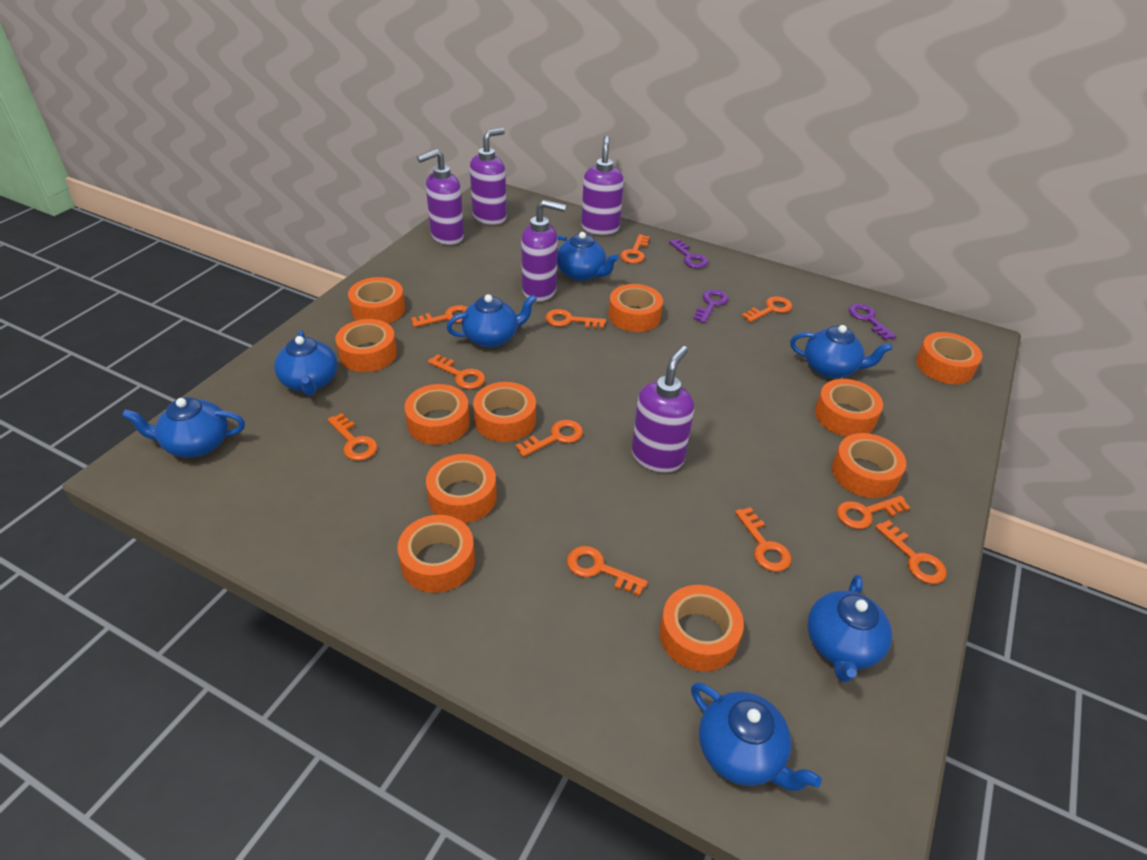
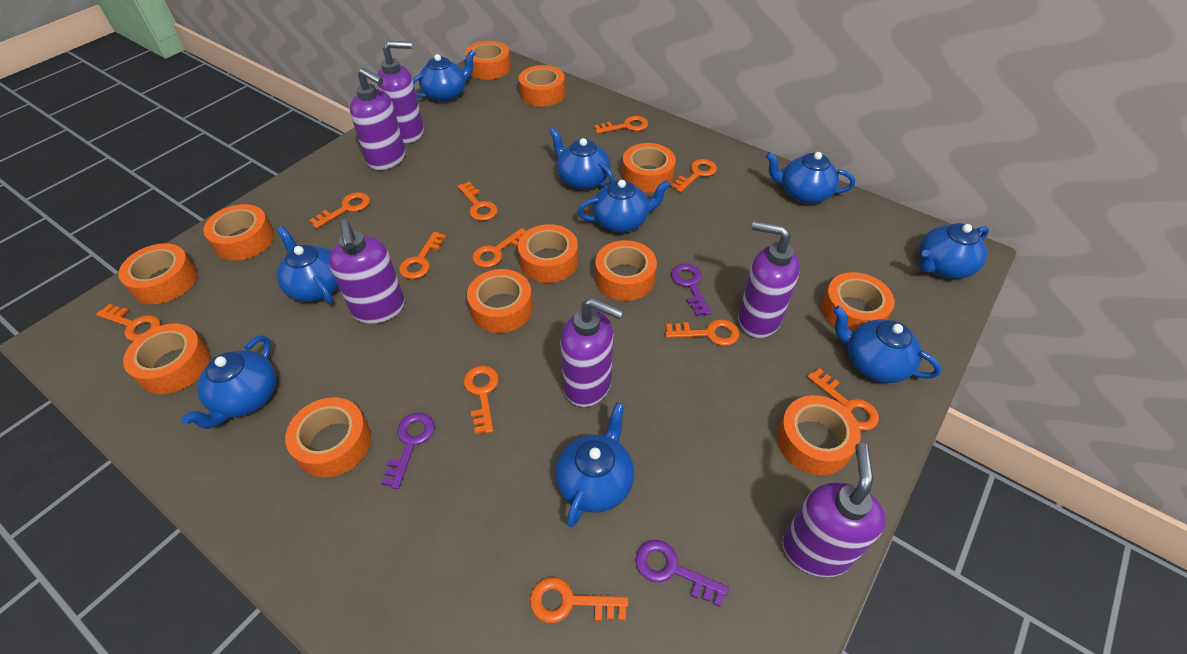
blue teapot: 7 -> 9
orange tape: 11 -> 12
purple soap dispenser: 5 -> 6

